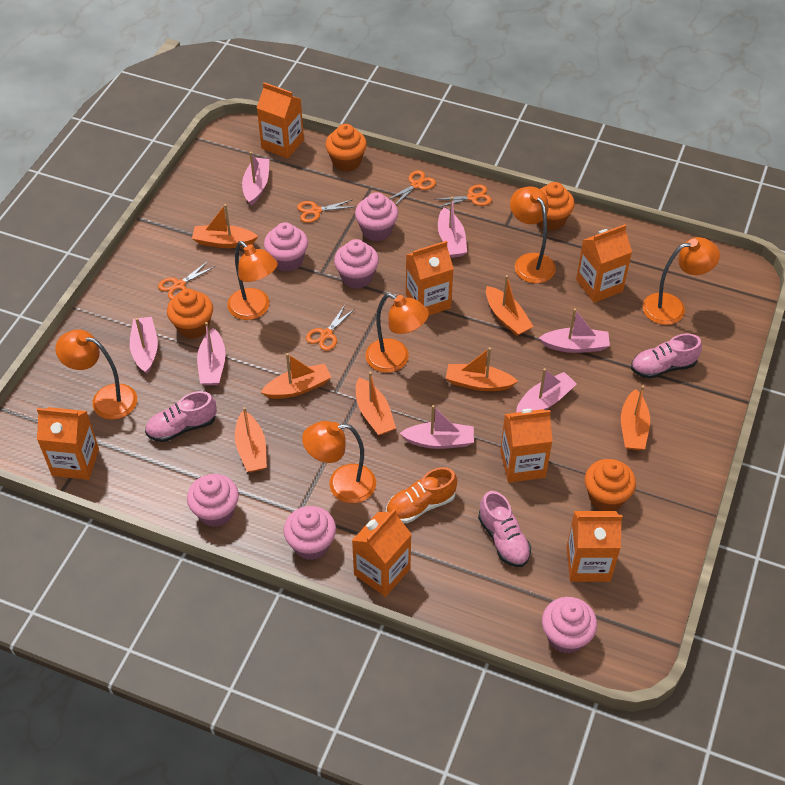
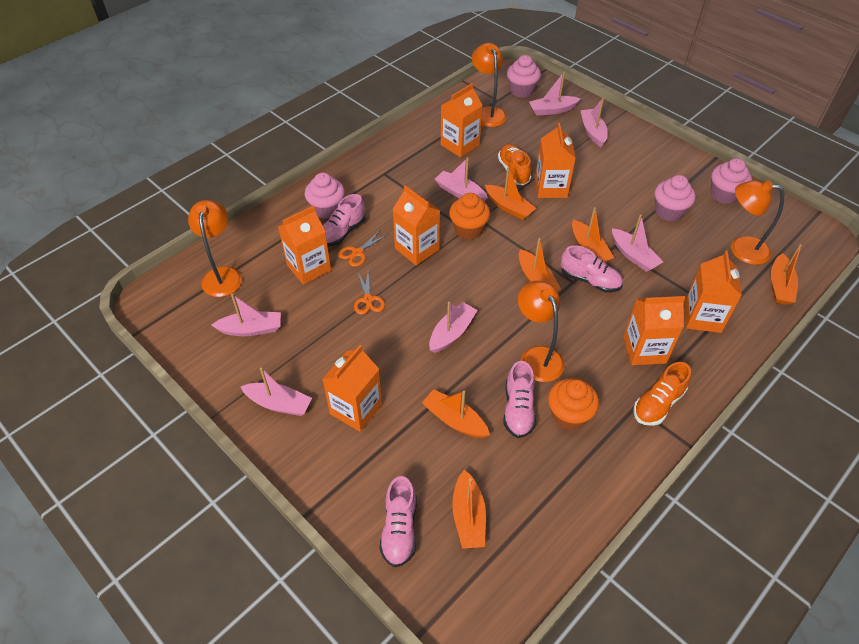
orange boat: 7 -> 6
orange cupcake: 4 -> 2
orange lamp: 6 -> 4
orange scissors: 5 -> 2
orange shoe: 1 -> 2
pink cupcake: 6 -> 4
pink shoe: 3 -> 4

